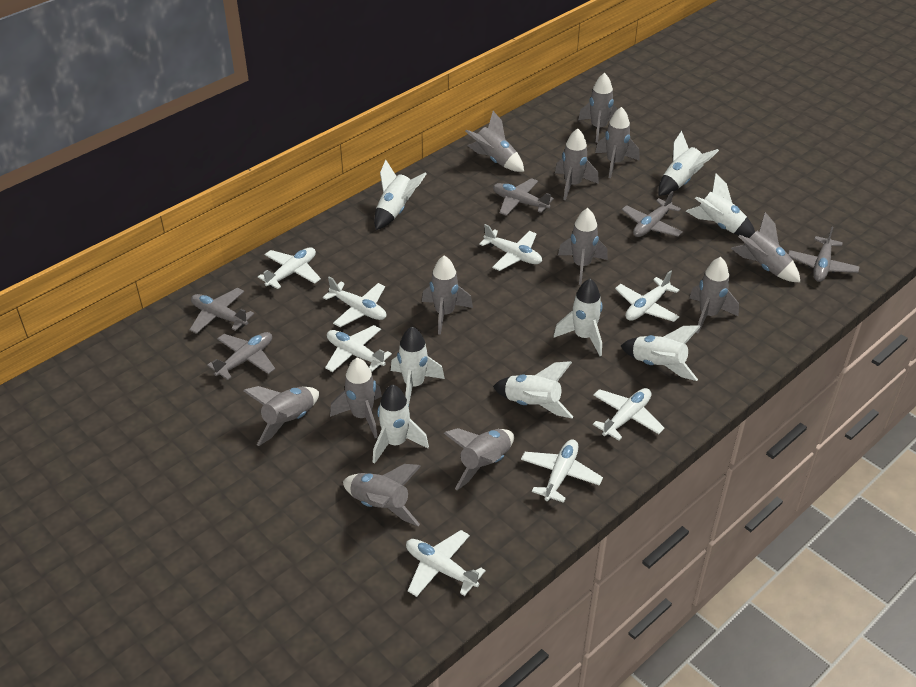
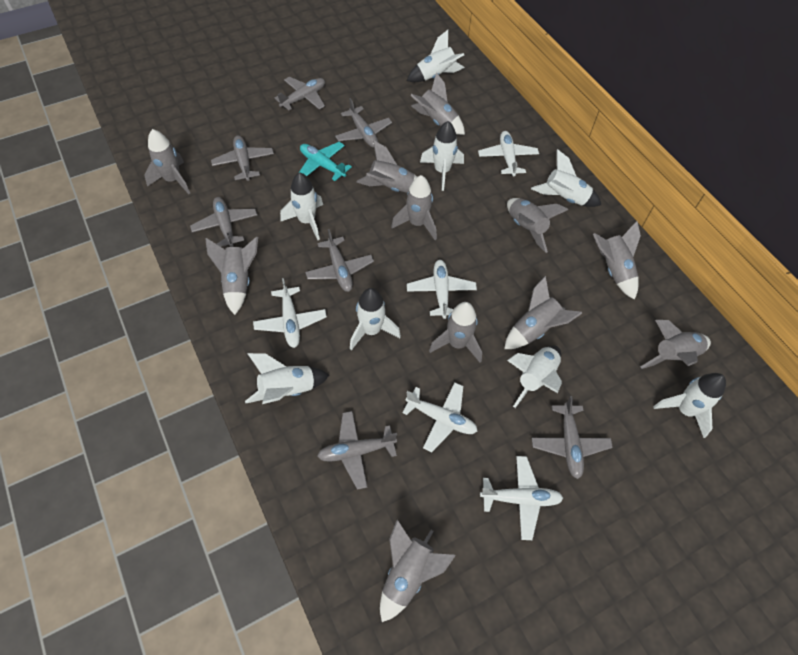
grey plane: 5 -> 7
grey rocket: 12 -> 11
turquoise plane: 0 -> 1
white plane: 8 -> 5

